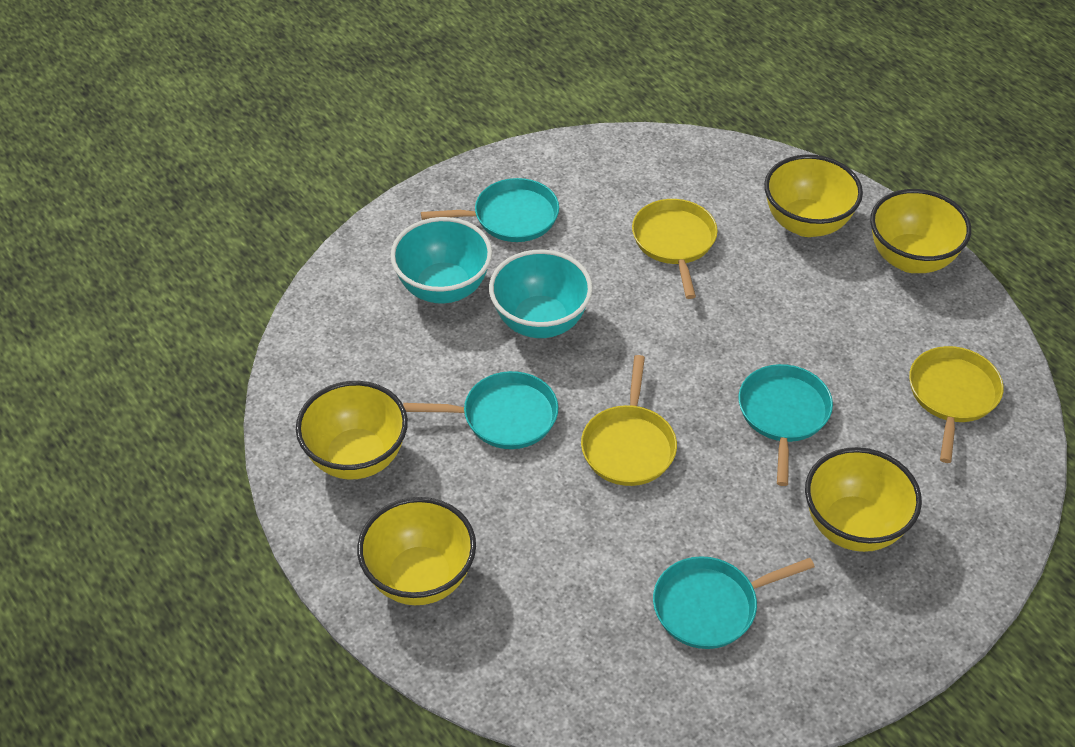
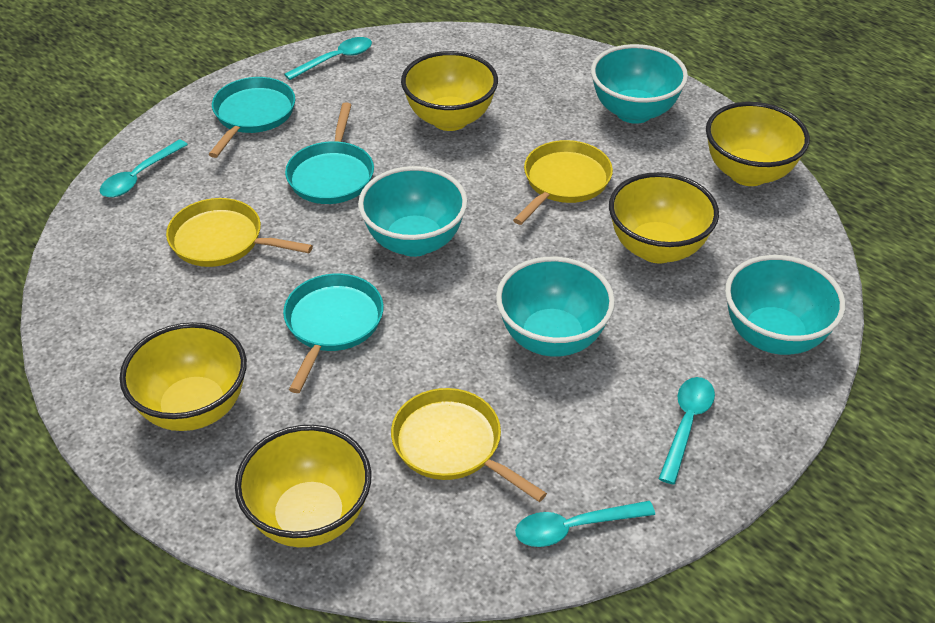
turquoise bowl: 2 -> 4
turquoise pan: 4 -> 3
turquoise spoon: 0 -> 4

